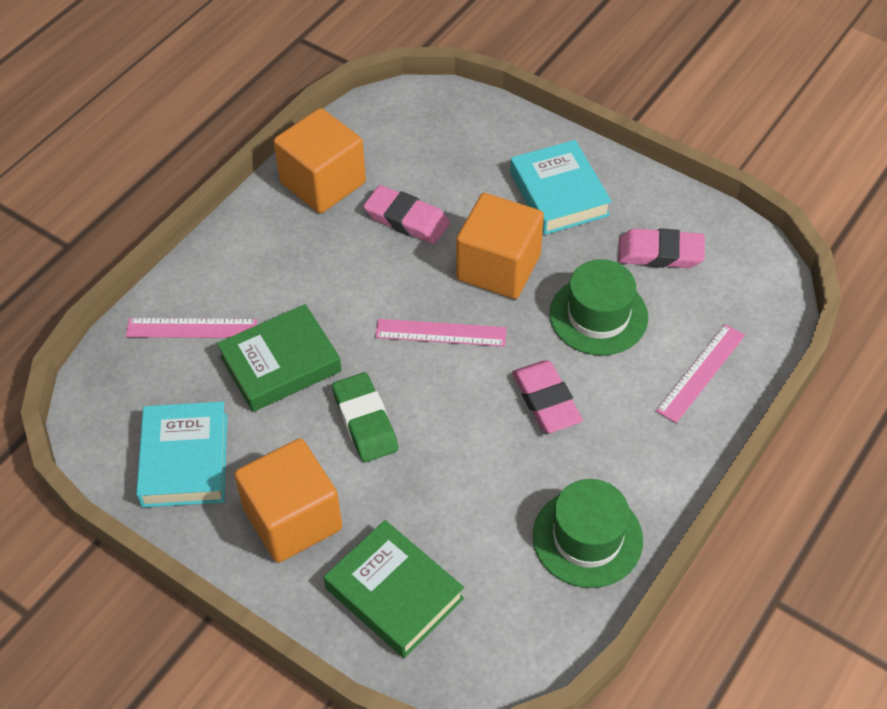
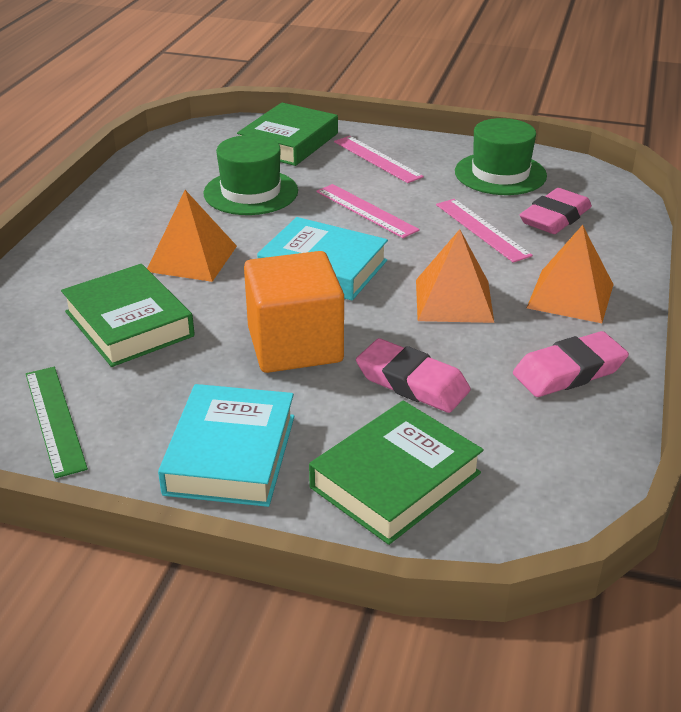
green book: 2 -> 3
green eraser: 1 -> 0
green ruler: 0 -> 1
orange cube: 3 -> 1
orange pyramid: 0 -> 3

